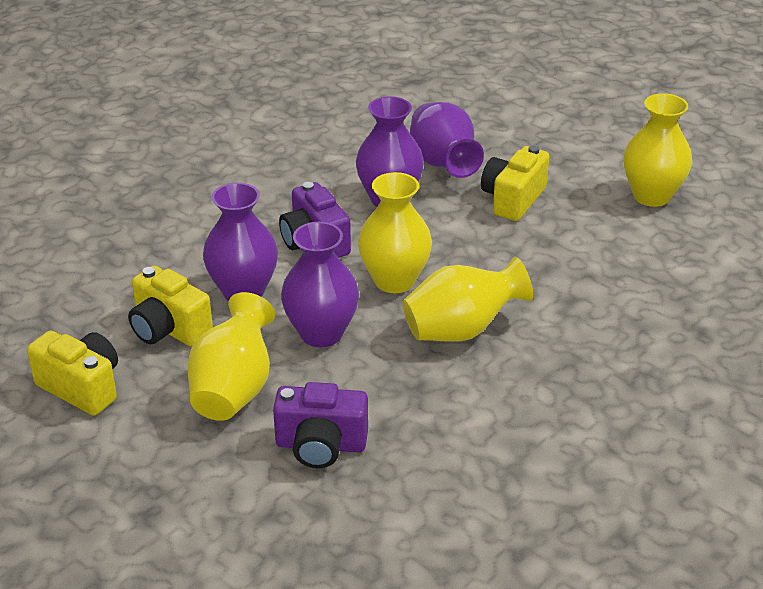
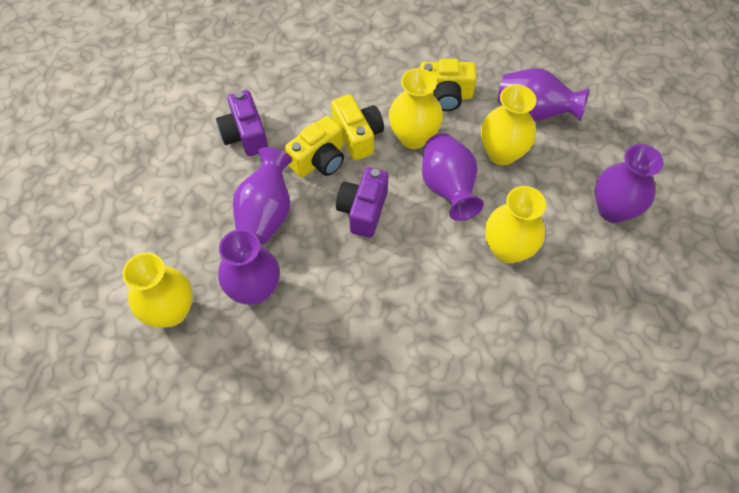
purple vase: 4 -> 5

